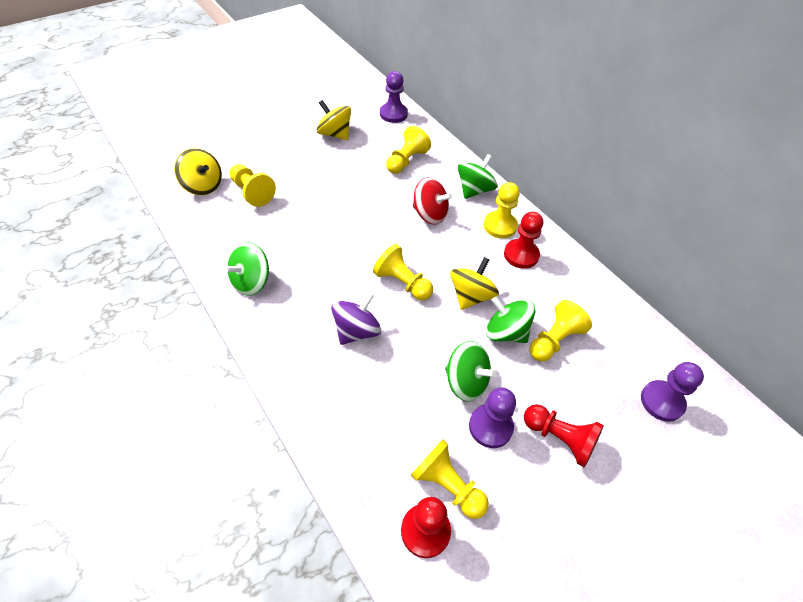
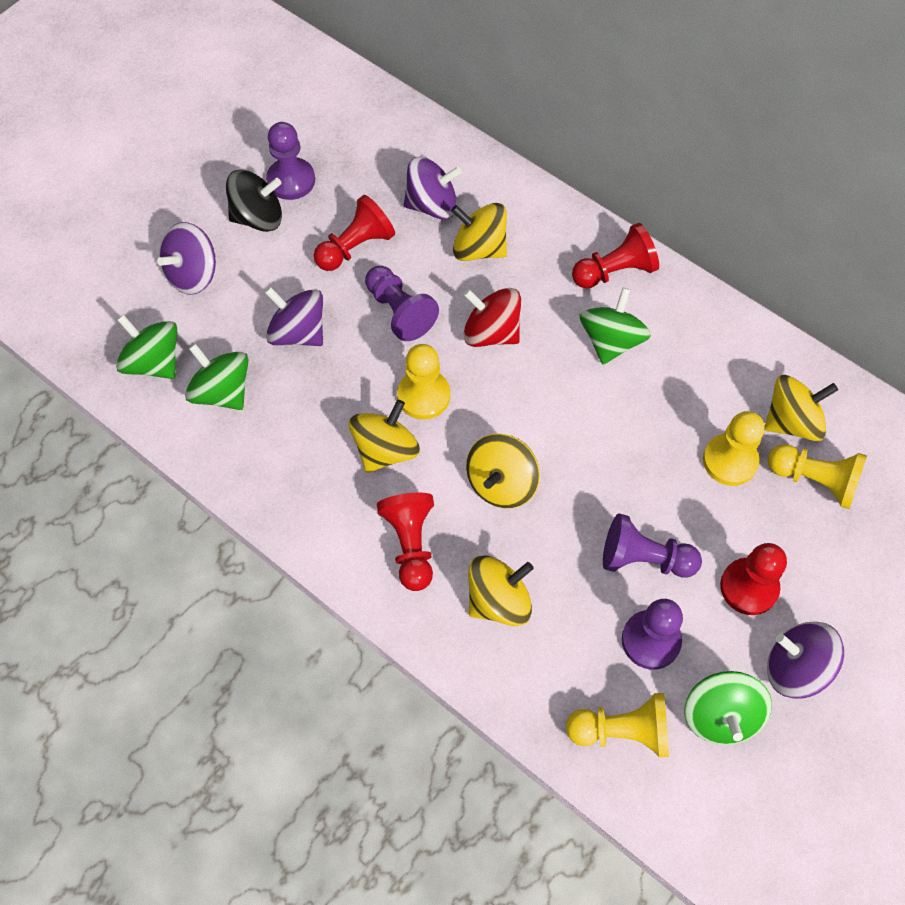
black spinning top: 0 -> 1
purple pawn: 3 -> 4
purple spinning top: 1 -> 4
red pawn: 3 -> 4
yellow pawn: 6 -> 4
yellow spinning top: 3 -> 5

